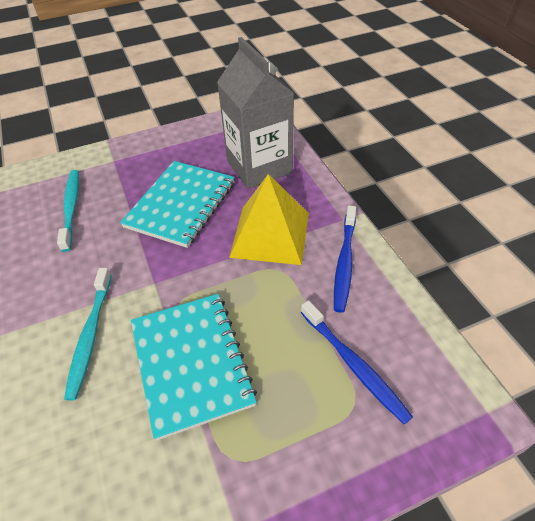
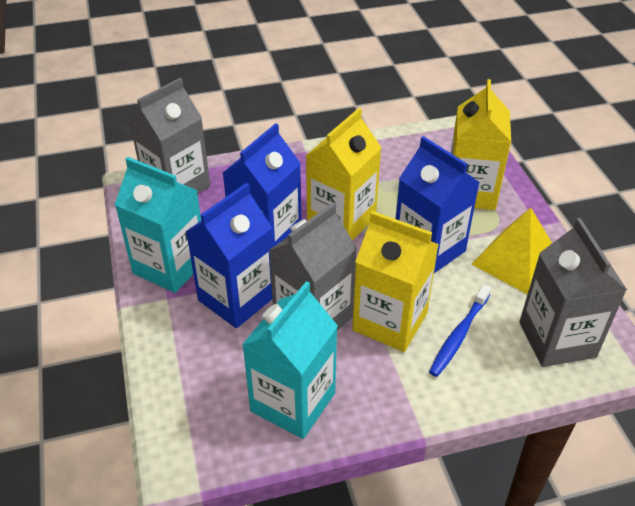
blue carton: 0 -> 3
blue toothbrush: 2 -> 1
grey carton: 1 -> 3
turquoise carton: 0 -> 2
turquoise notebook: 2 -> 0
turquoise toothbrush: 2 -> 0
yellow carton: 0 -> 3

